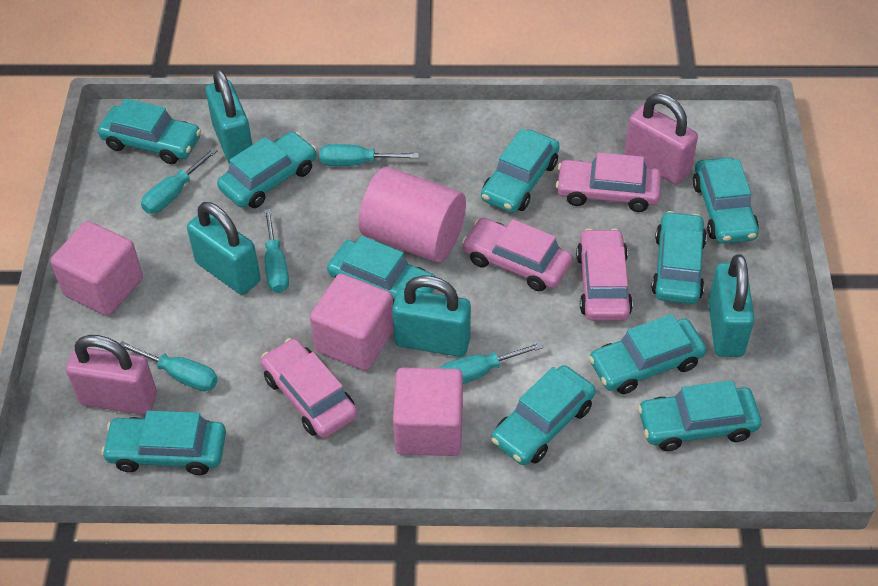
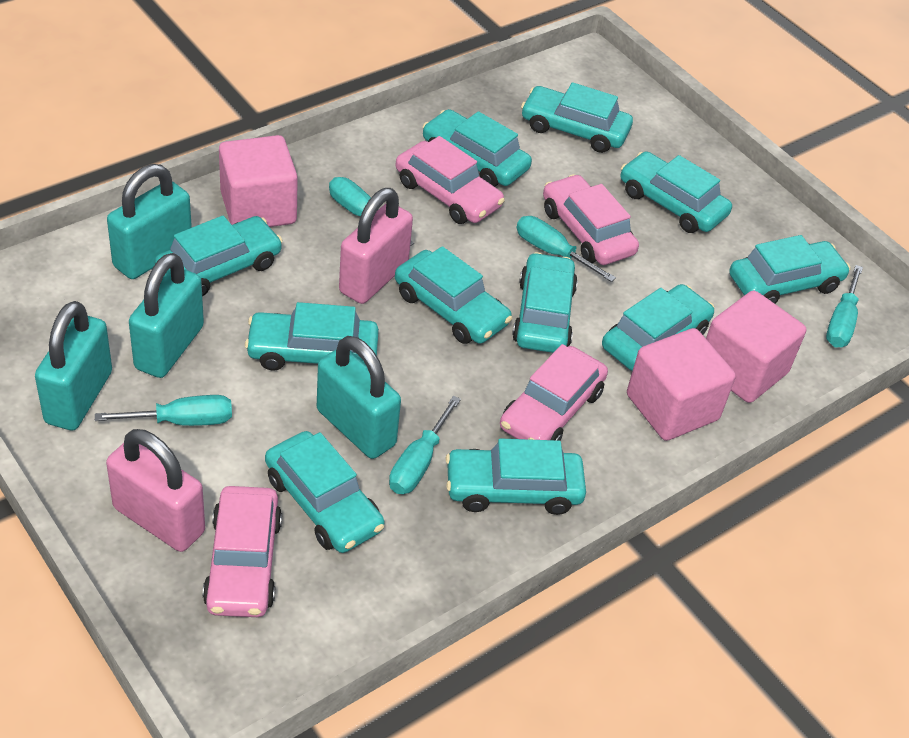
pink cylinder: 1 -> 0
turquoise car: 10 -> 11

